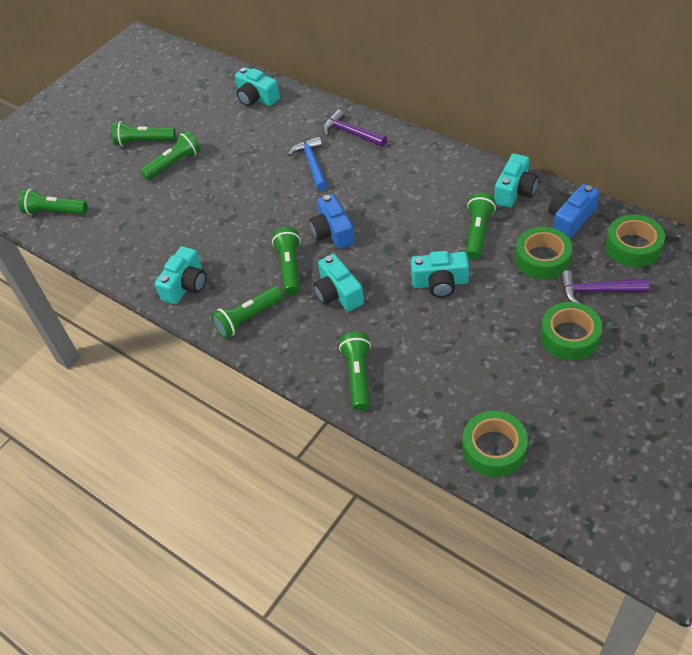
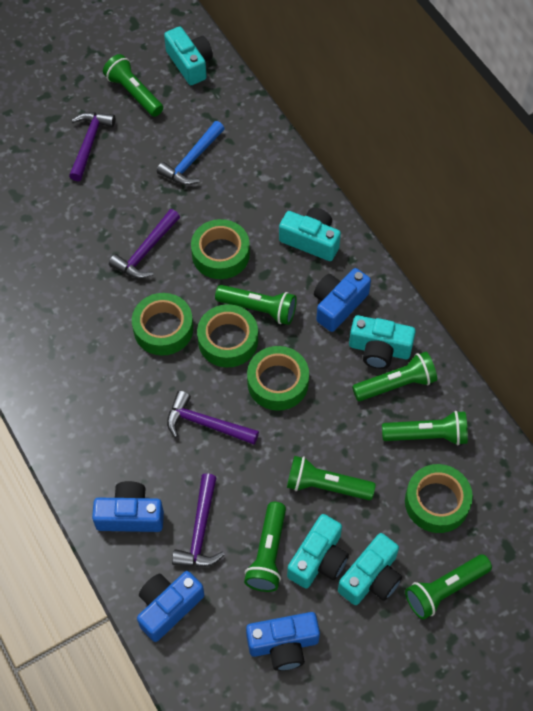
blue camera: 2 -> 4
green tape: 4 -> 5
purple hammer: 2 -> 4

